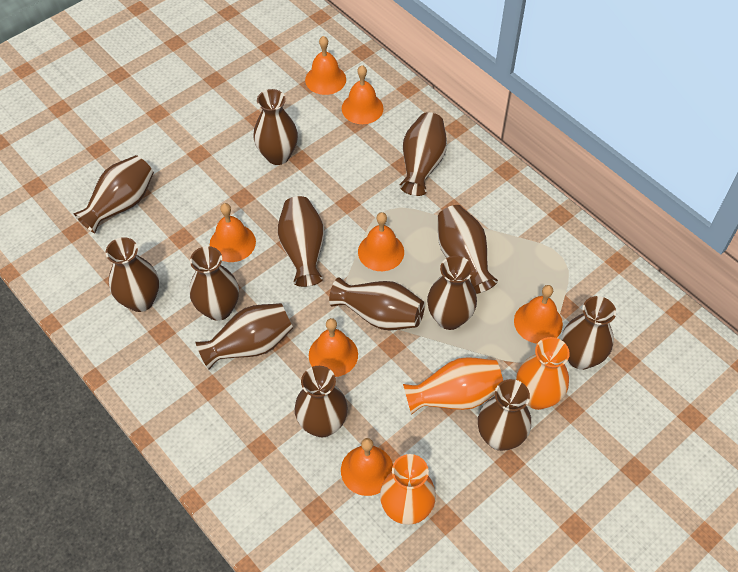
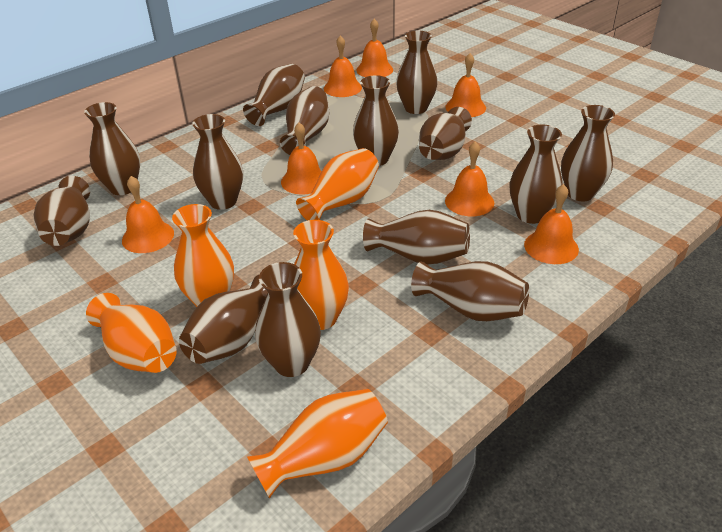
brown vase: 13 -> 14
orange vase: 3 -> 5

